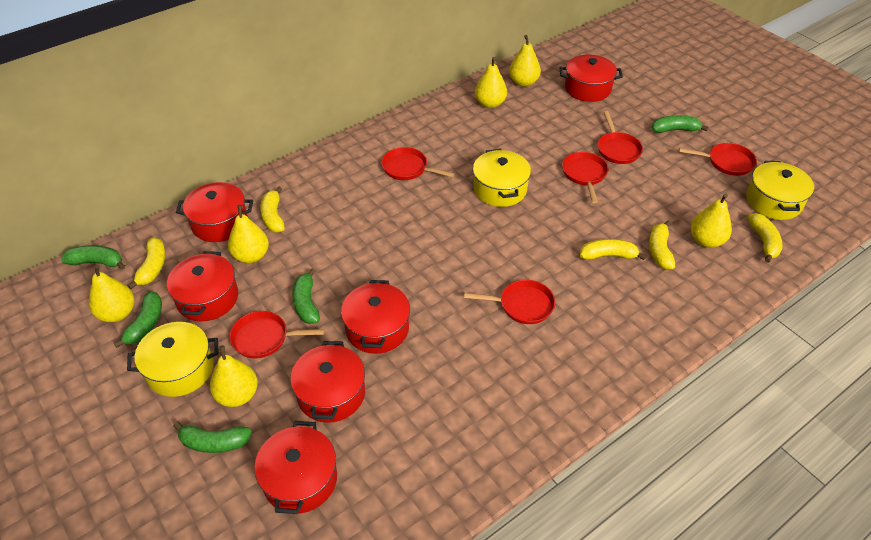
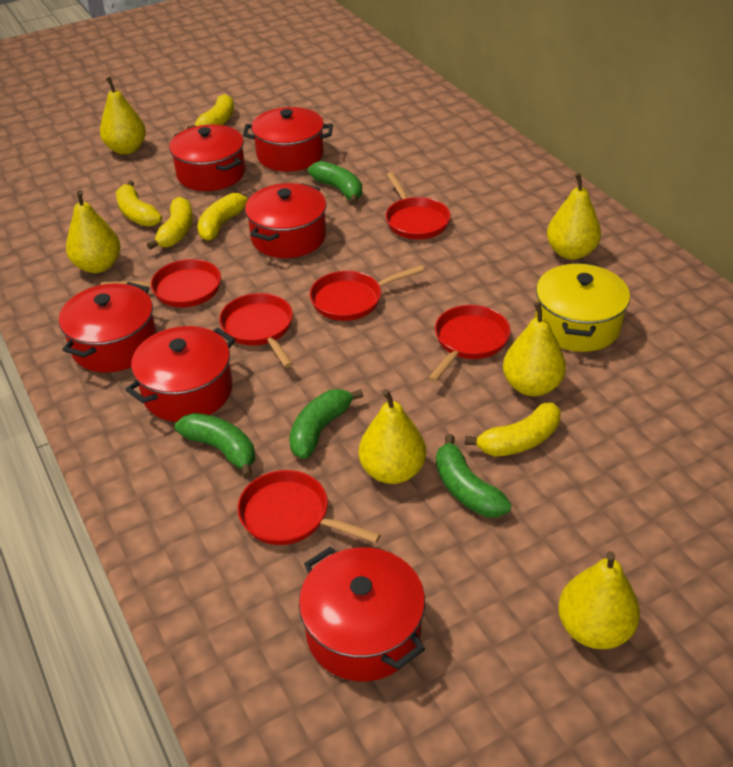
green banana: 5 -> 4
yellow pot: 3 -> 1

